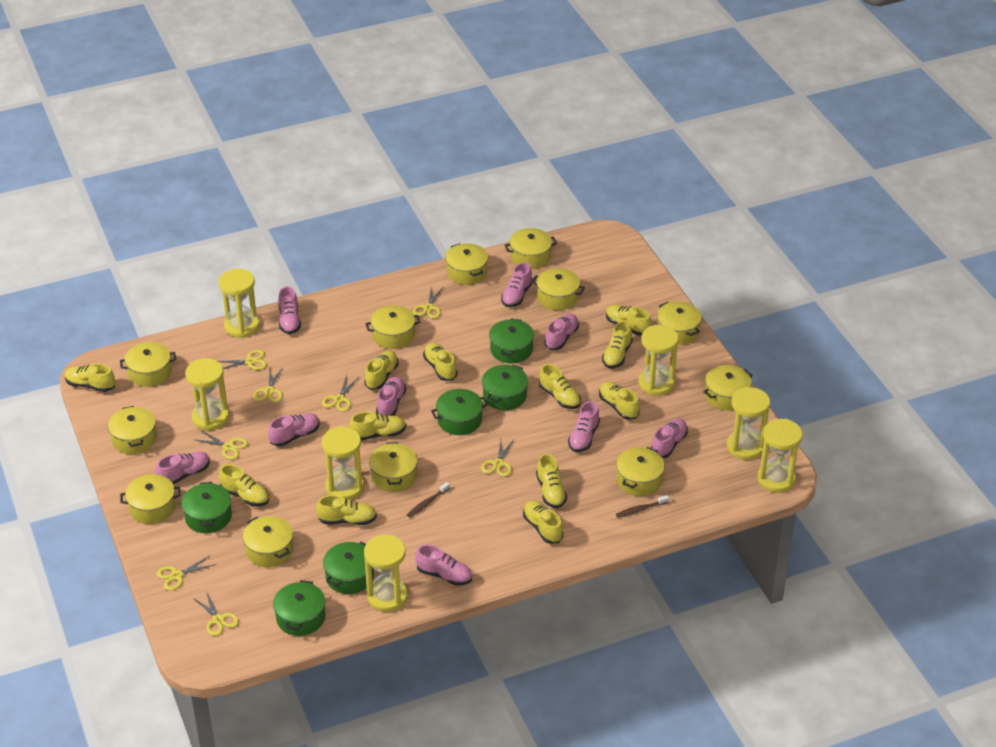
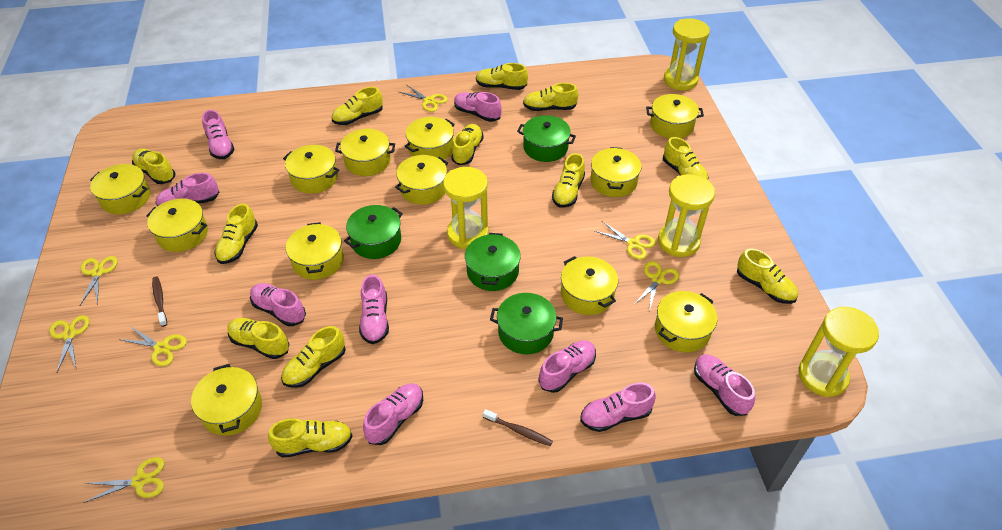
green pot: 6 -> 4
yellow hourglass: 7 -> 4
yellow scissors: 8 -> 7

